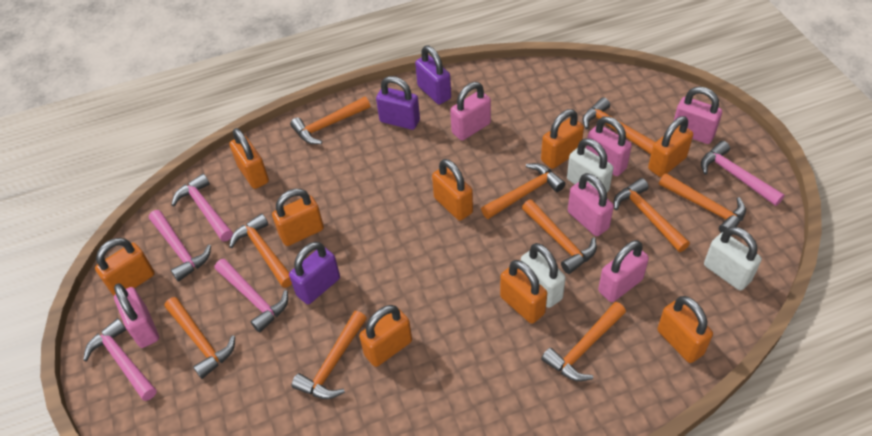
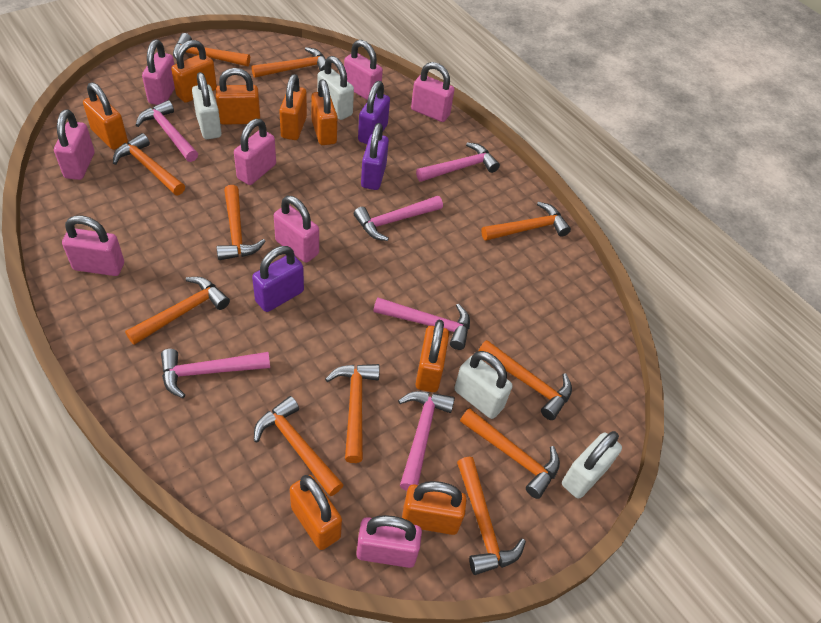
orange hammer: 10 -> 11
orange padlock: 9 -> 8
pink hammer: 5 -> 6
pink padlock: 6 -> 8
white padlock: 3 -> 4

